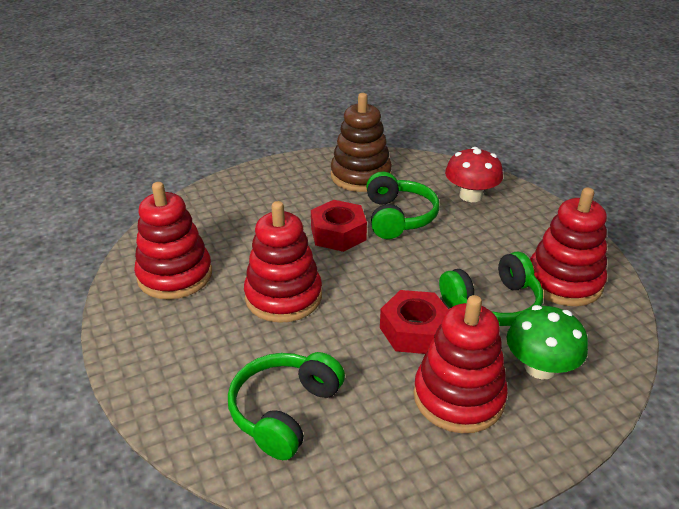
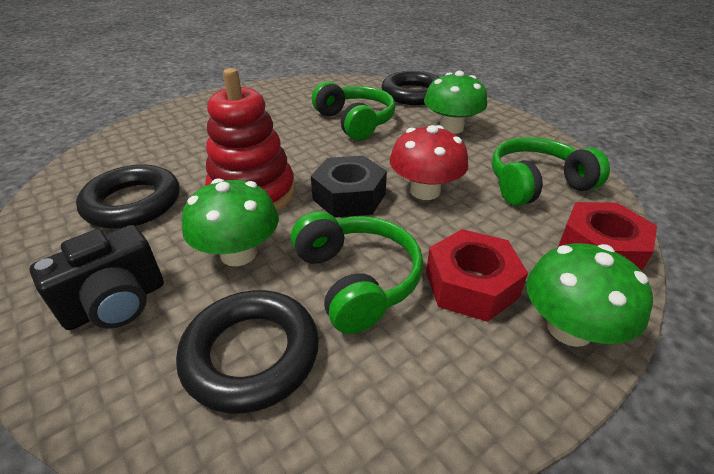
black camera: 0 -> 1
black nut: 0 -> 1
black ring: 0 -> 3
brown stacking toy: 1 -> 0
green mushroom: 1 -> 3
red stacking toy: 4 -> 1

